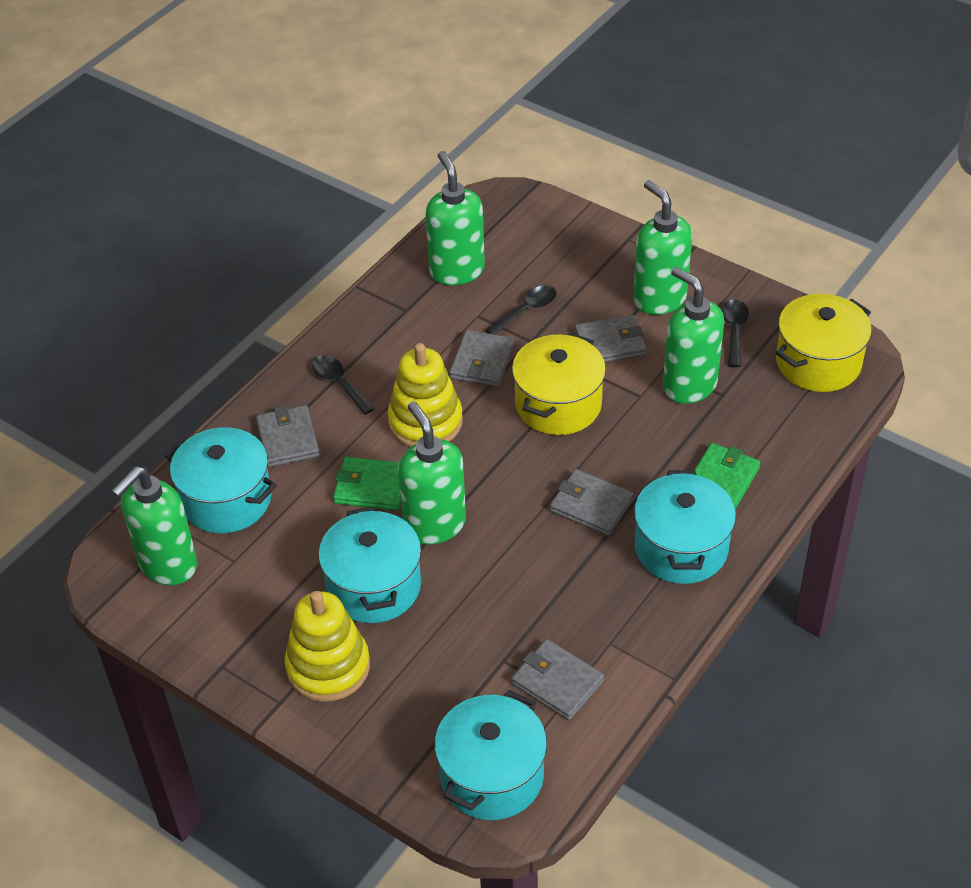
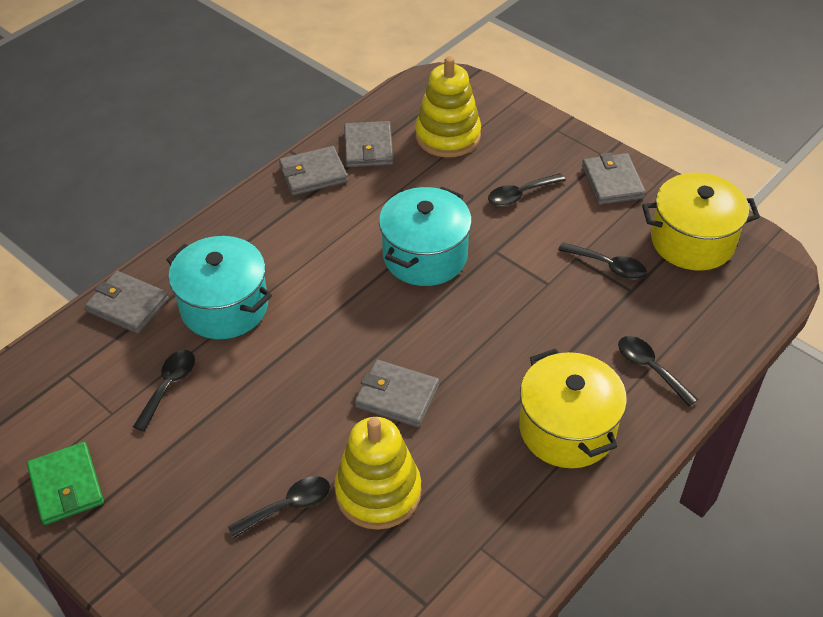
black spoon: 3 -> 5
green soap dispenser: 5 -> 0
green wallet: 2 -> 1
turquoise pot: 4 -> 2

